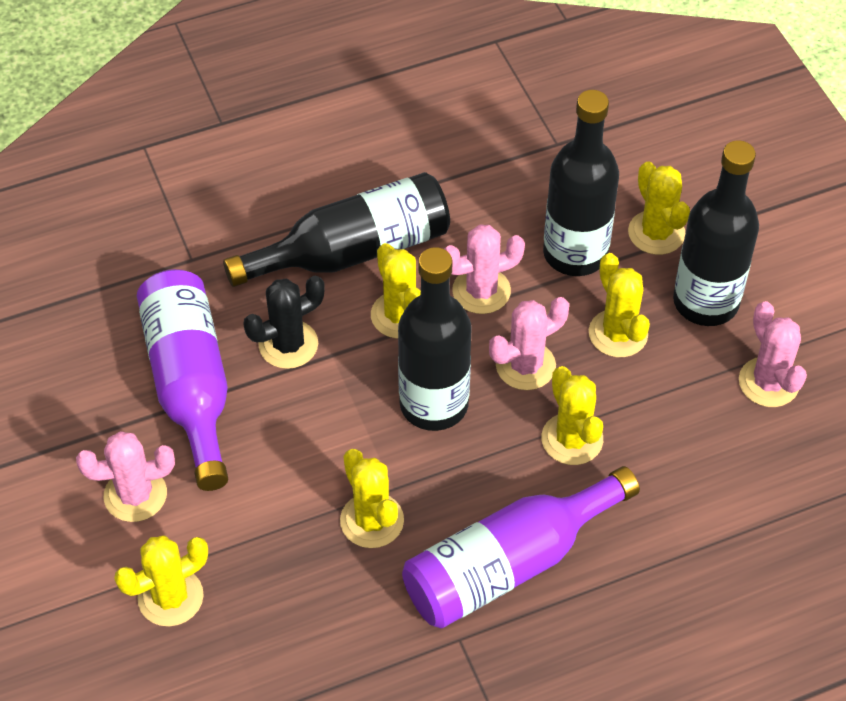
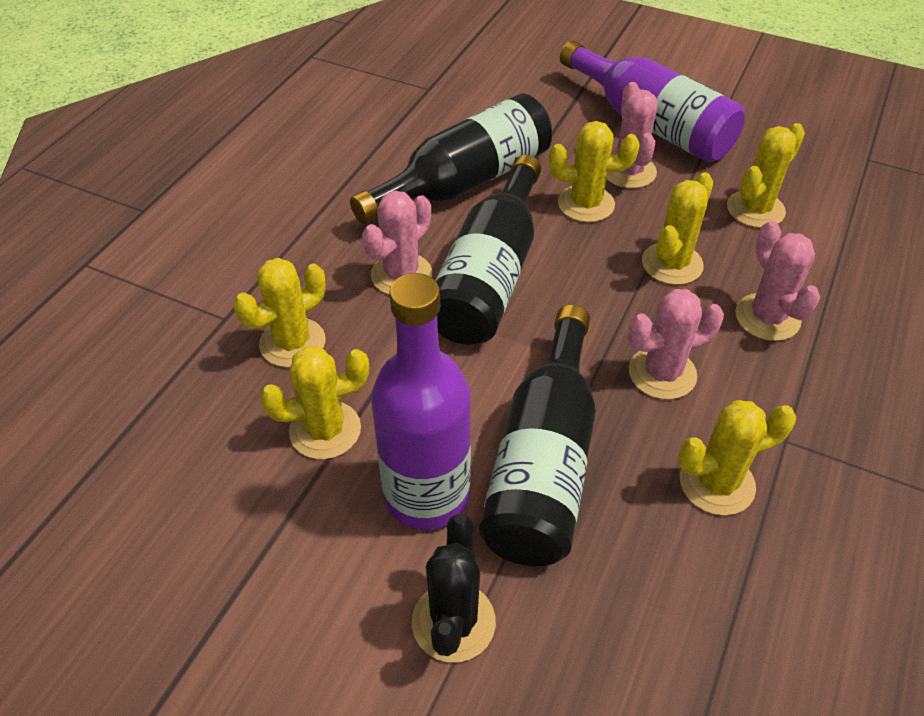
black bottle: 4 -> 3

